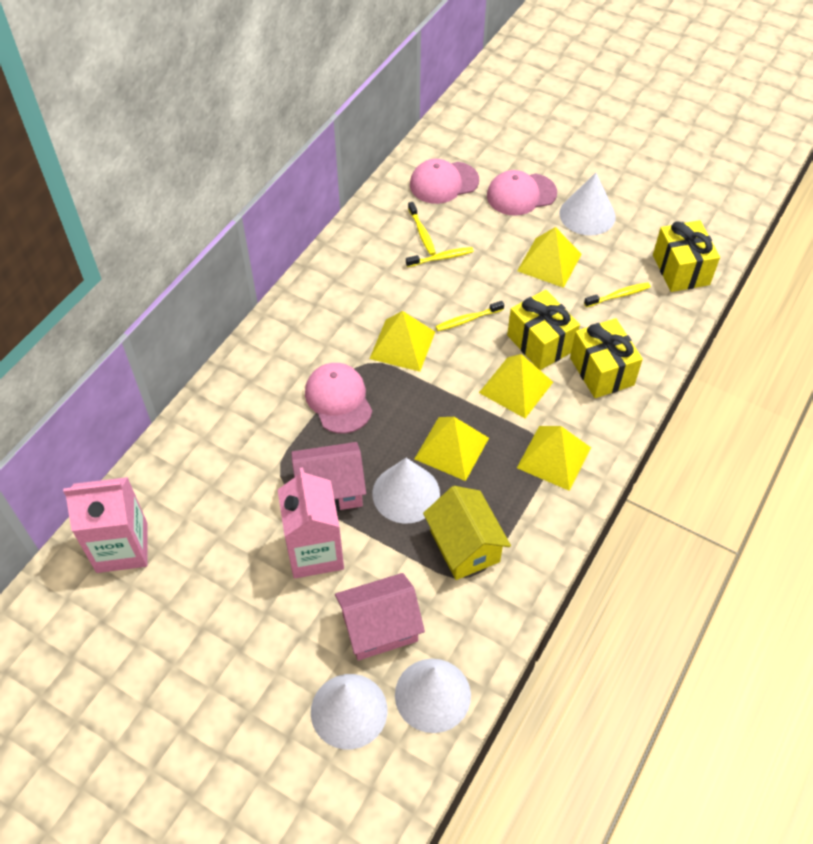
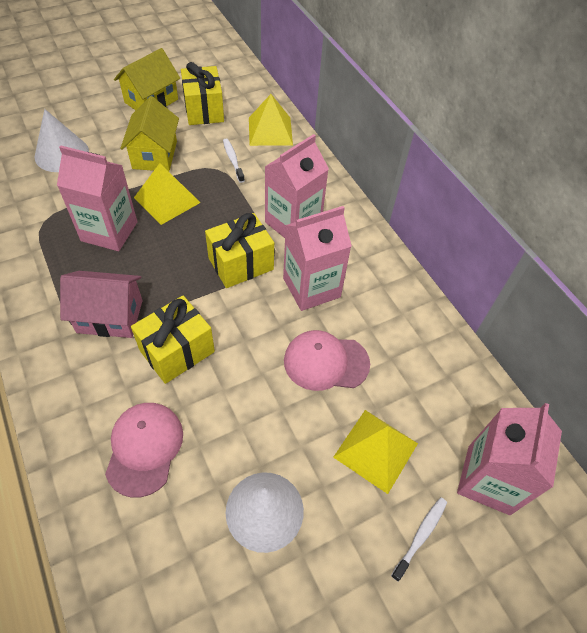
pink cap: 3 -> 2
pink carton: 2 -> 4
pink house: 2 -> 1
white cone: 4 -> 2
white toothbrush: 0 -> 2
yellow house: 1 -> 2
yellow pyramid: 5 -> 3
yellow toothbrush: 4 -> 0

